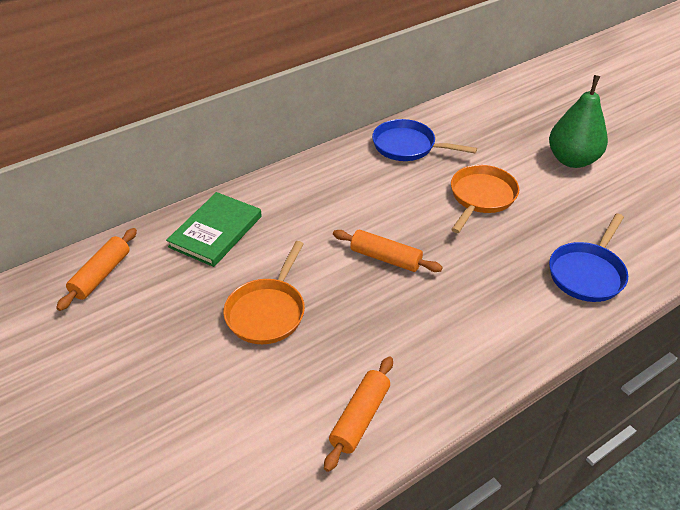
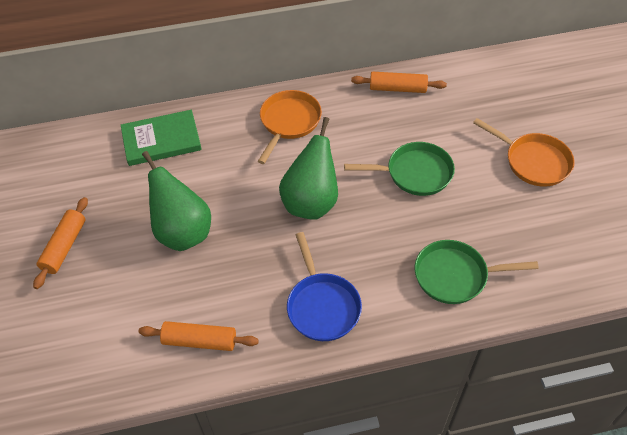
blue pan: 2 -> 1
green pan: 0 -> 2
green pear: 1 -> 2

